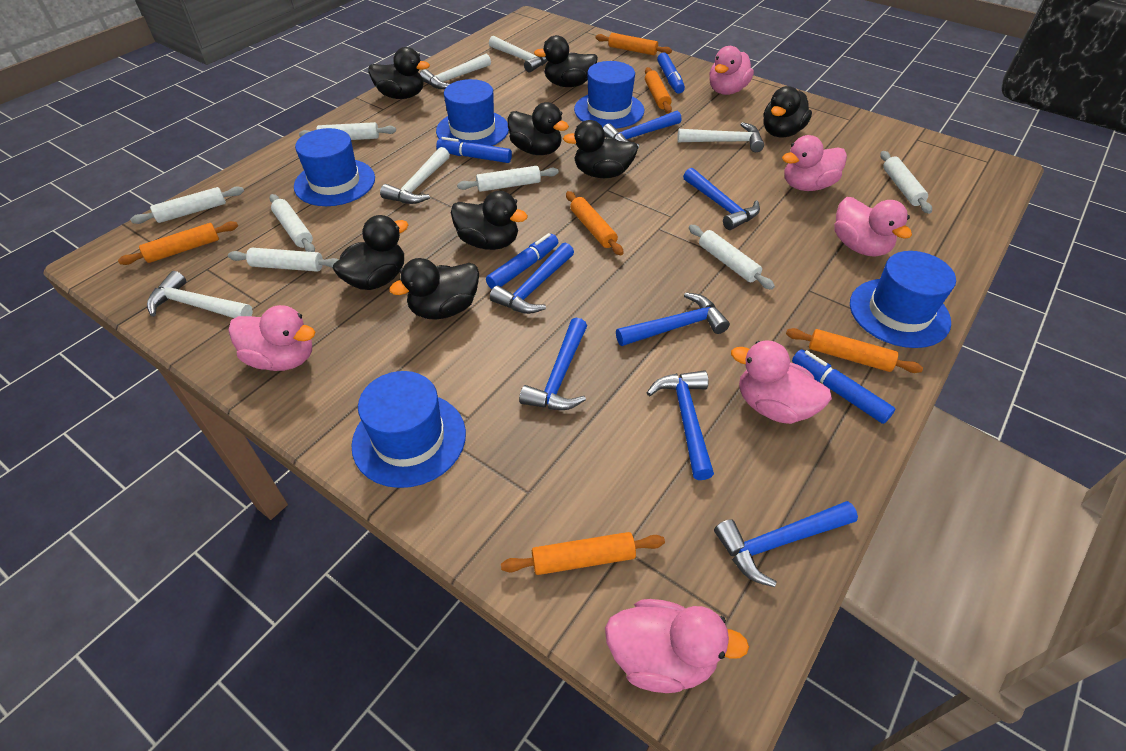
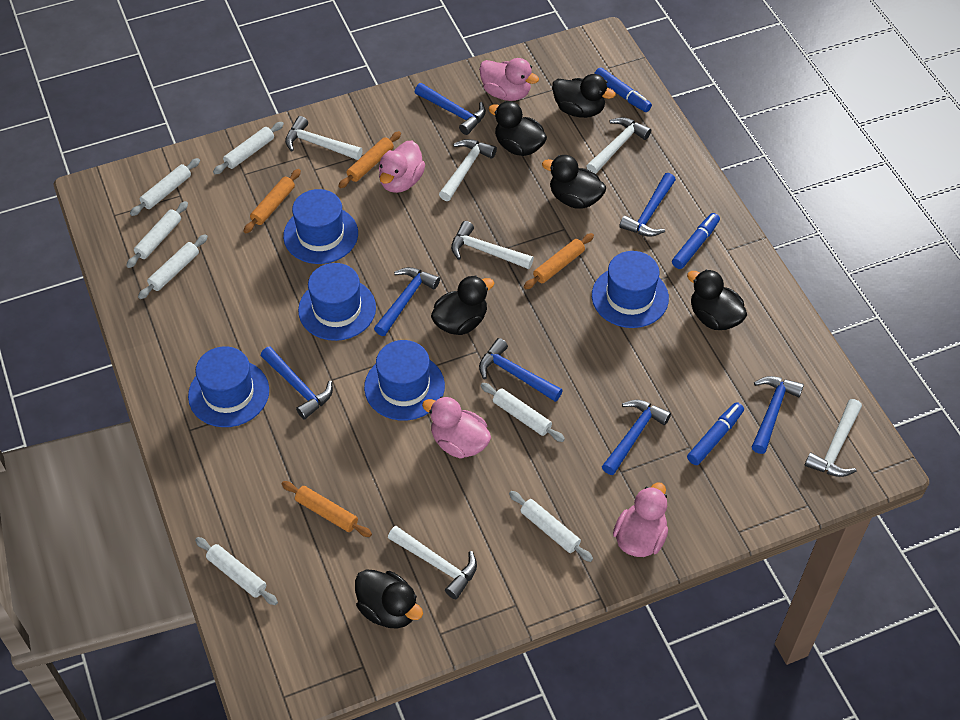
black duck: 8 -> 6
blue marker: 4 -> 3
orange rolling pin: 6 -> 4
pink duck: 6 -> 4
white hammer: 5 -> 6

